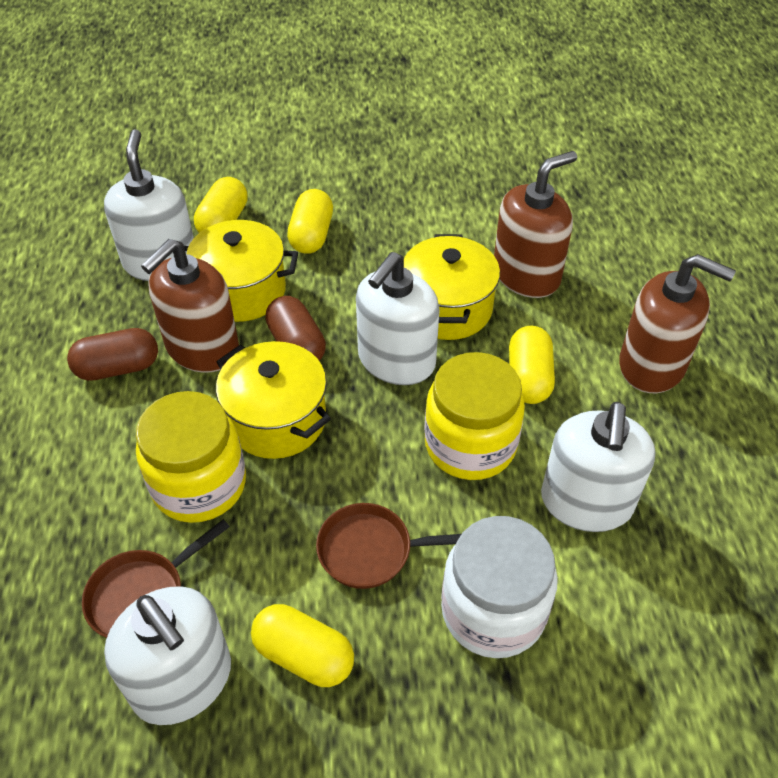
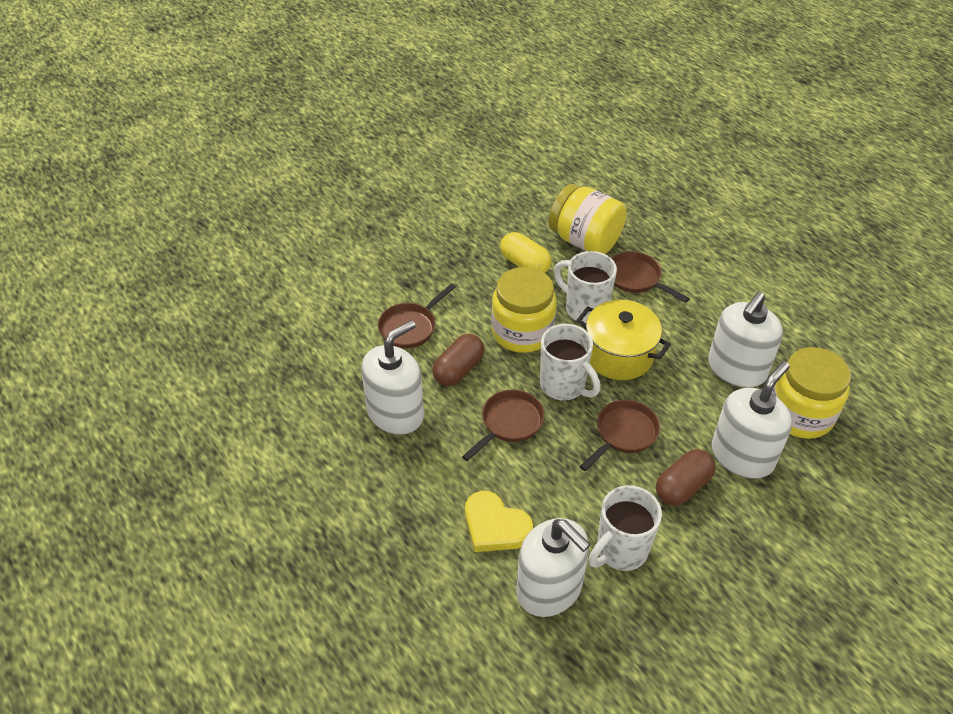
brown pan: 2 -> 4
brown soap dispenser: 3 -> 0
white jar: 1 -> 0
white mug: 0 -> 3
yellow capsule: 4 -> 1
yellow heart: 0 -> 1
yellow jar: 2 -> 3
yellow pot: 3 -> 1

